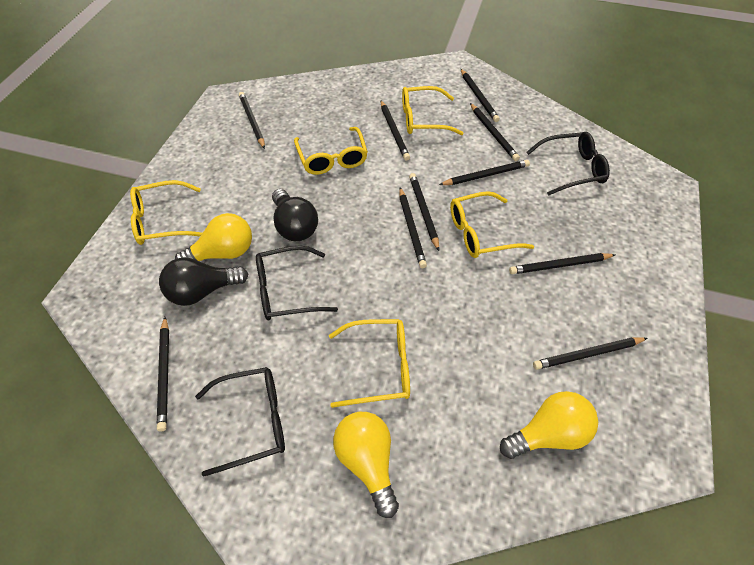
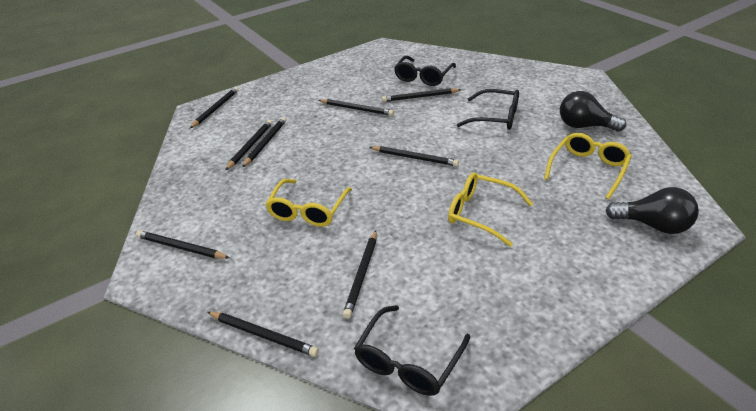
black pencil: 10 -> 9
yellow glasses: 5 -> 3
yellow light bulb: 3 -> 0

